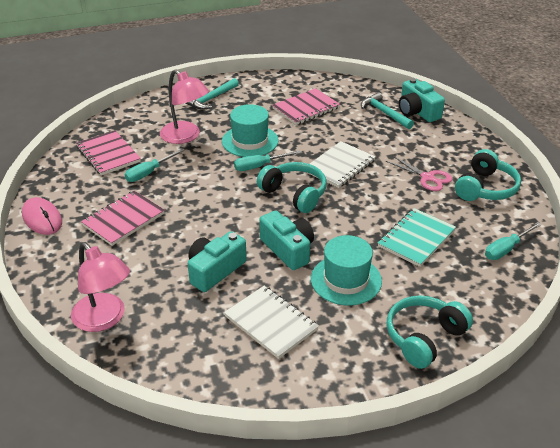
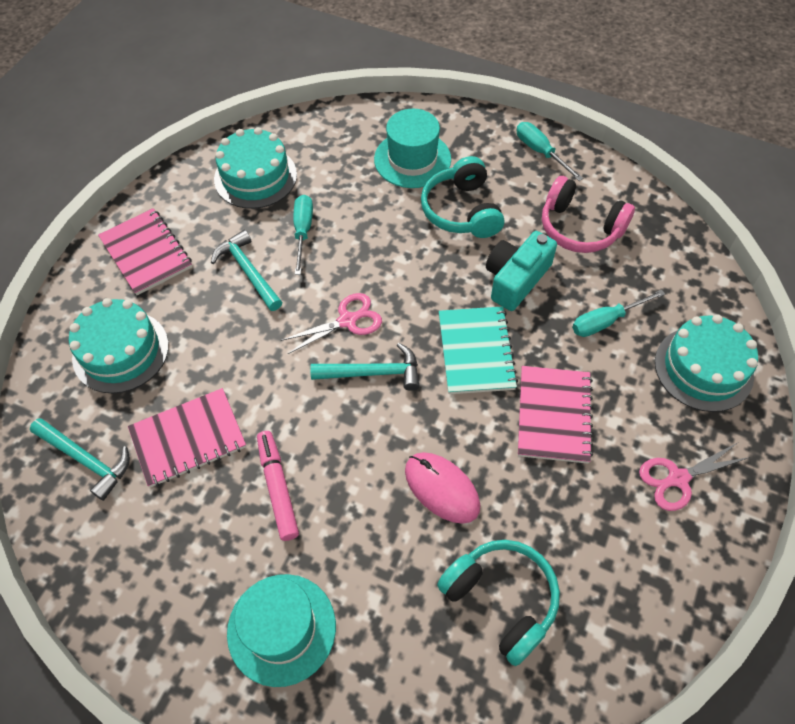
pink headphones: 0 -> 1
pink lamp: 2 -> 0
pink marker: 0 -> 1
pink scissors: 1 -> 2
turquoise cake: 0 -> 3
turquoise camera: 3 -> 1
turquoise hammer: 2 -> 3
turquoise headphones: 3 -> 2
white notebook: 2 -> 0

